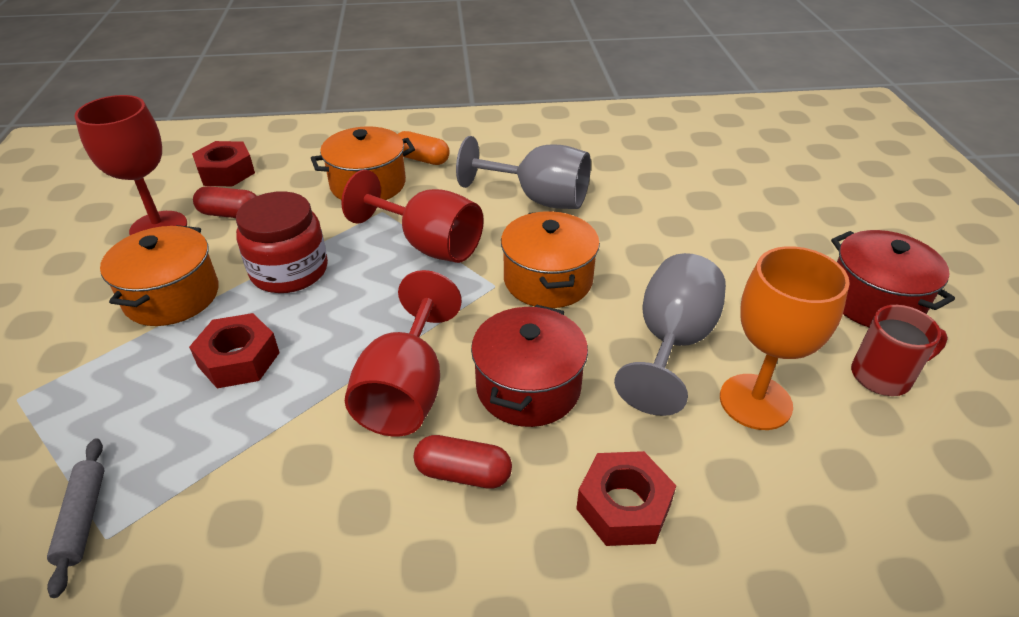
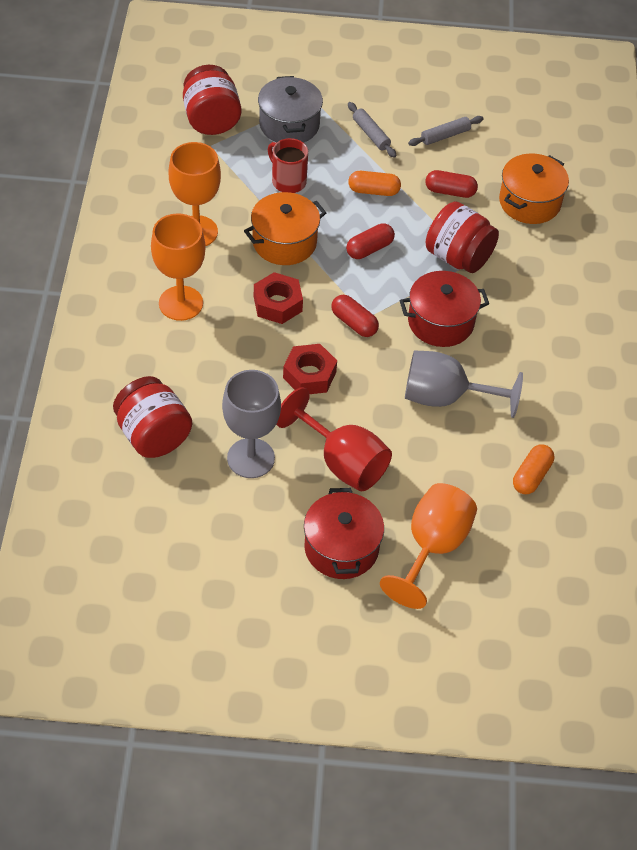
grey pot: 0 -> 1
grey rolling pin: 1 -> 2
orange capsule: 1 -> 2
orange goblet: 1 -> 3
orange pot: 3 -> 2
red capsule: 2 -> 3
red goblet: 3 -> 1
red jar: 1 -> 3
red nut: 3 -> 2

